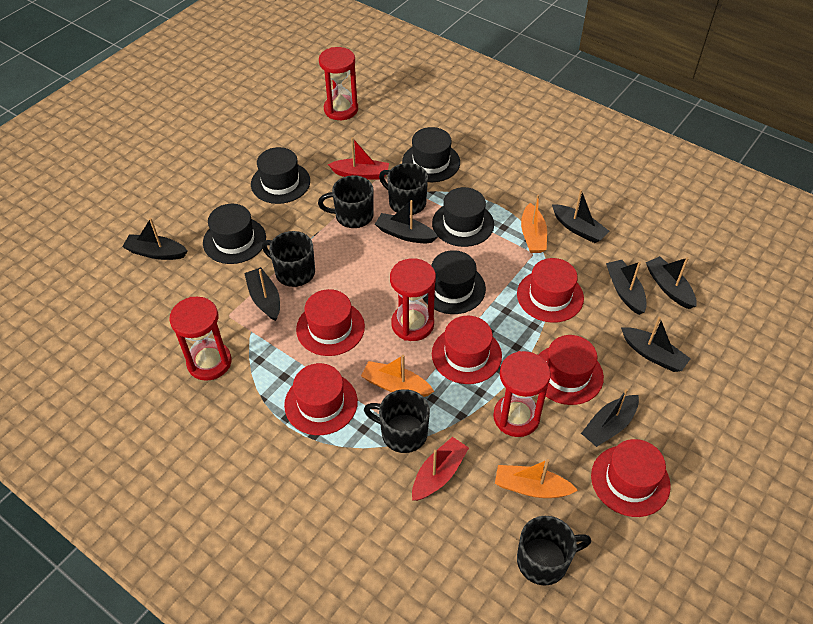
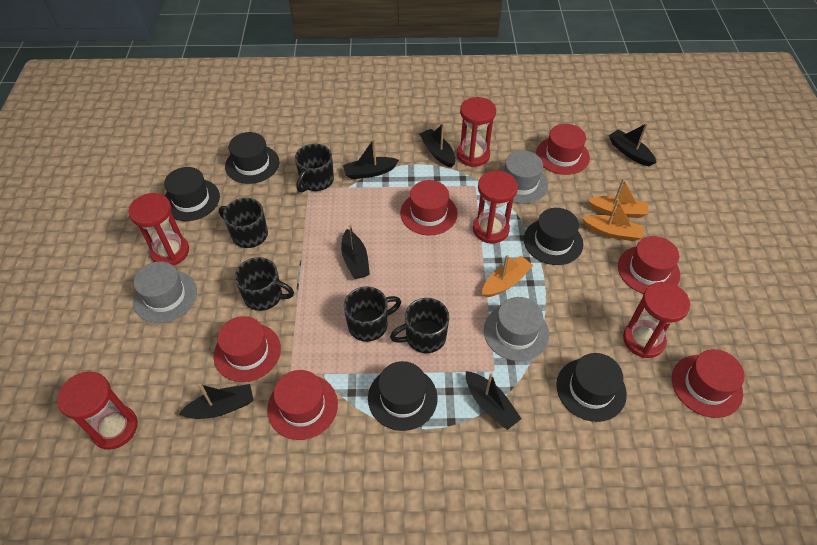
black boat: 8 -> 6
grey hat: 0 -> 3
red boat: 2 -> 0
red hourglass: 4 -> 5

